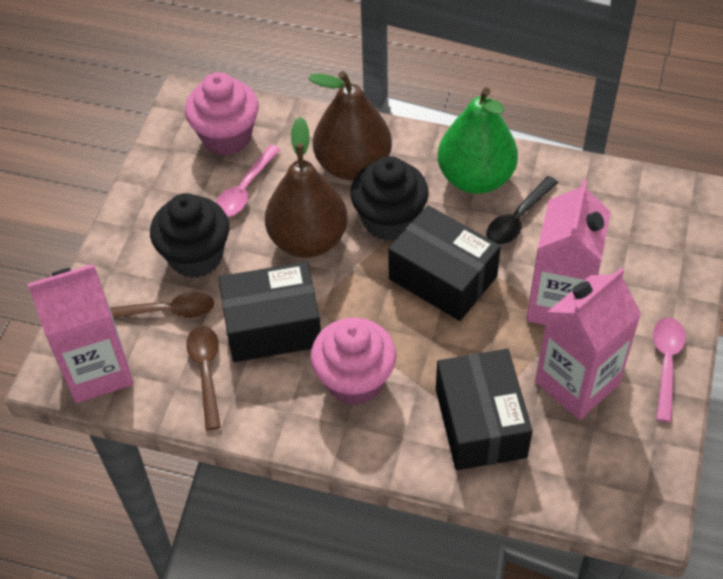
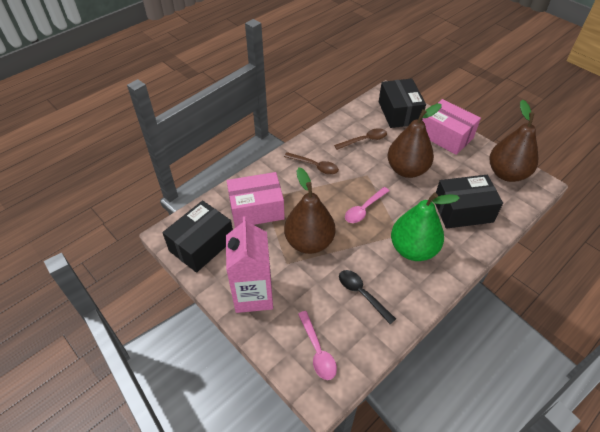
black cupcake: 2 -> 0
brown pear: 2 -> 3
pink box: 0 -> 2
pink carton: 3 -> 1
pink cupcake: 2 -> 0

